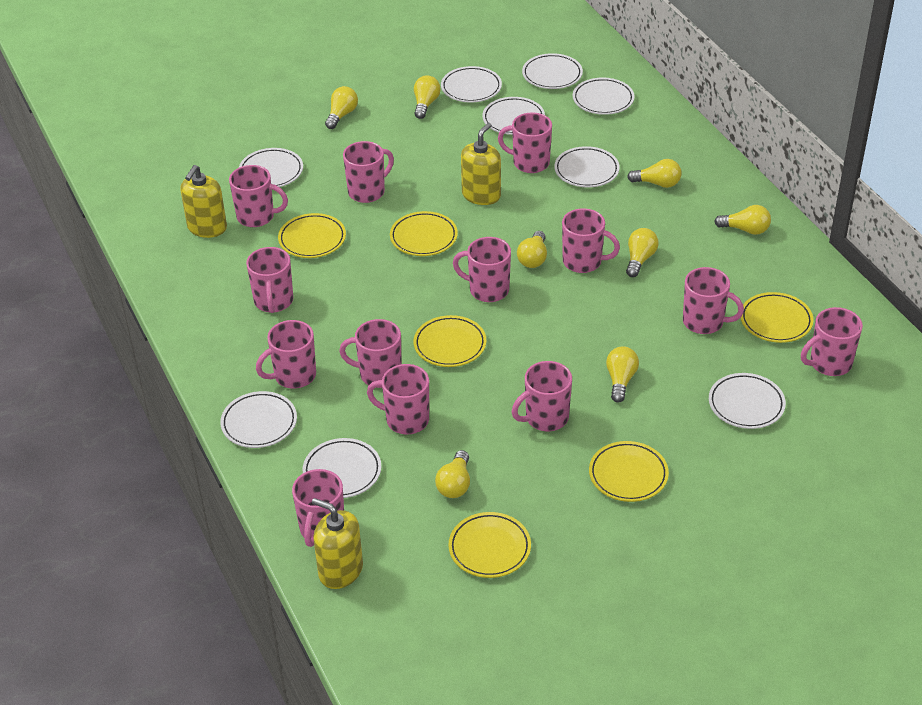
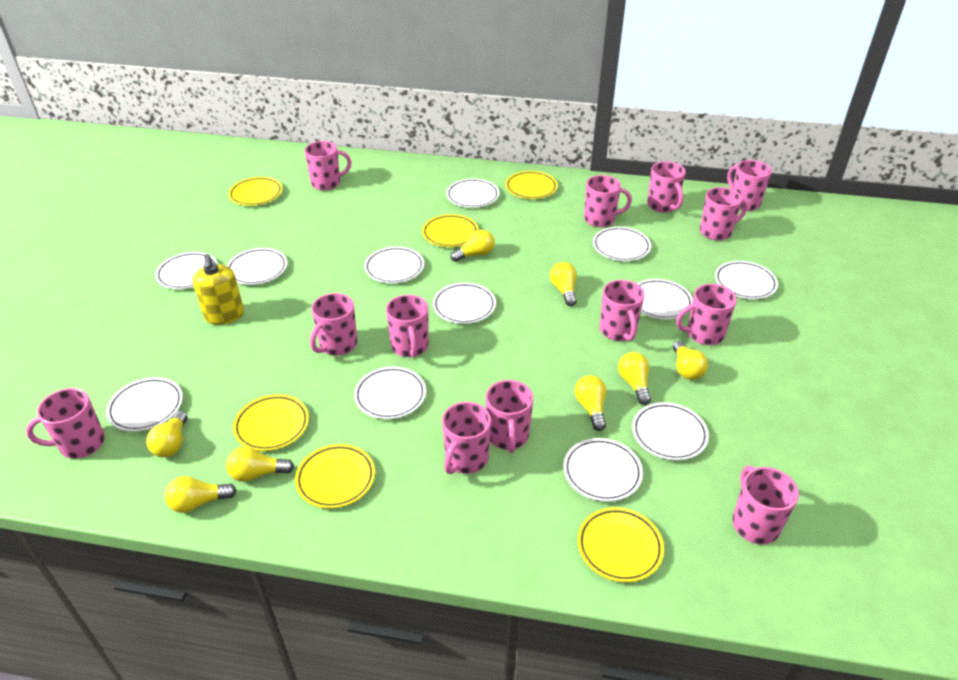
white plate: 9 -> 12
yellow soap dispenser: 3 -> 1

